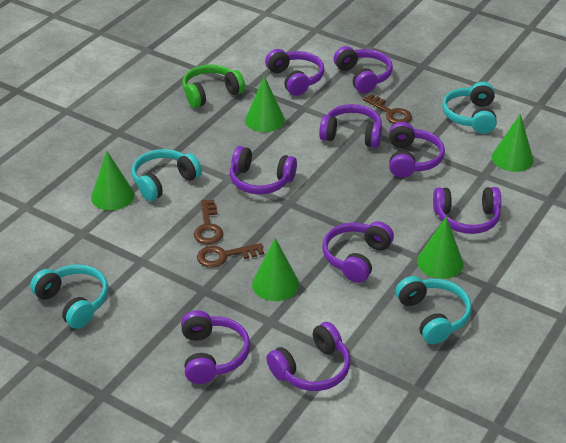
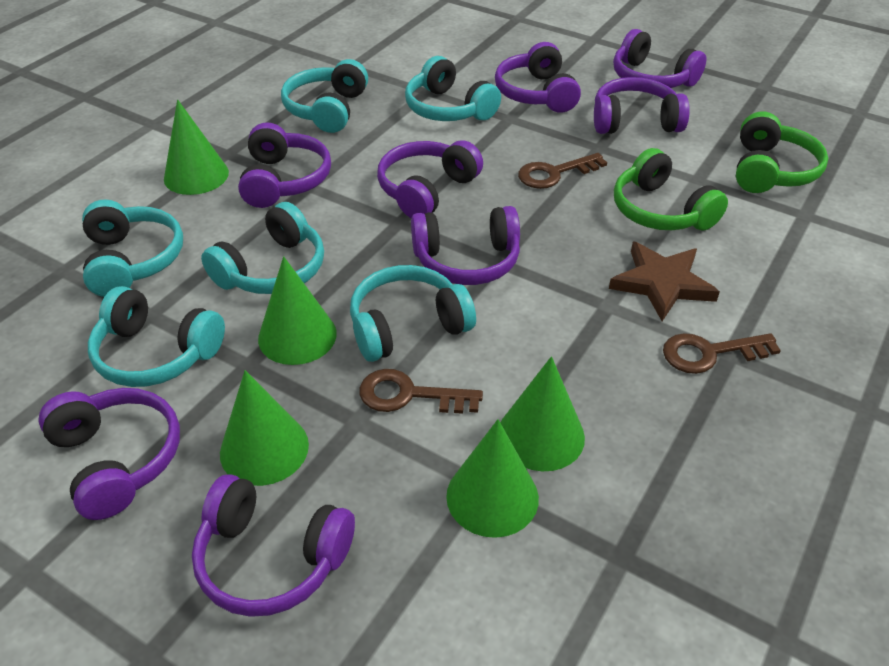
brown star: 0 -> 1
green headphones: 1 -> 2
purple headphones: 9 -> 8
turquoise headphones: 4 -> 6

